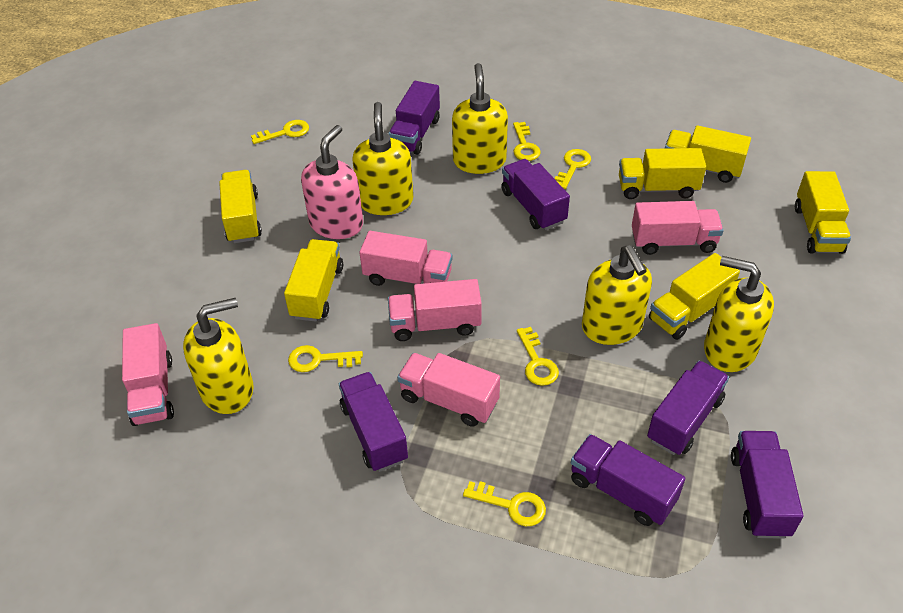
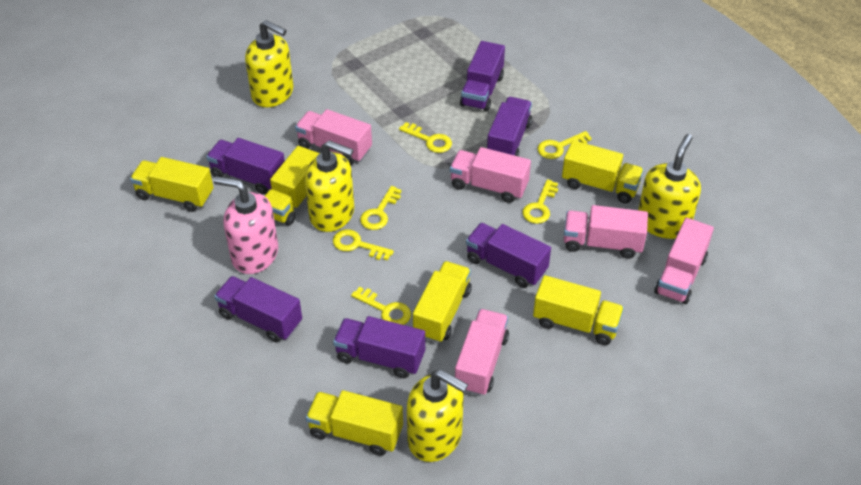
yellow soap dispenser: 5 -> 4

